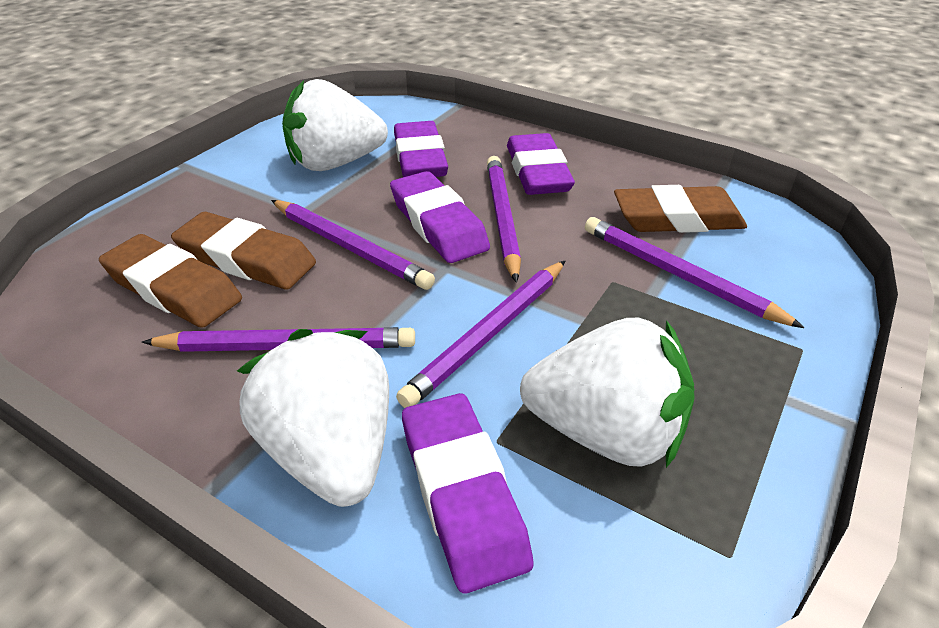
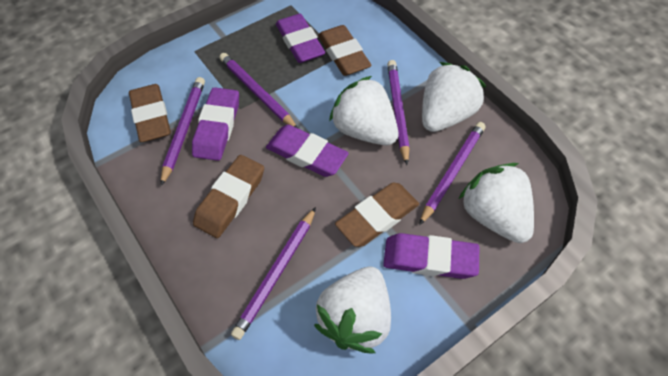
brown eraser: 3 -> 4
white strawberry: 3 -> 4

